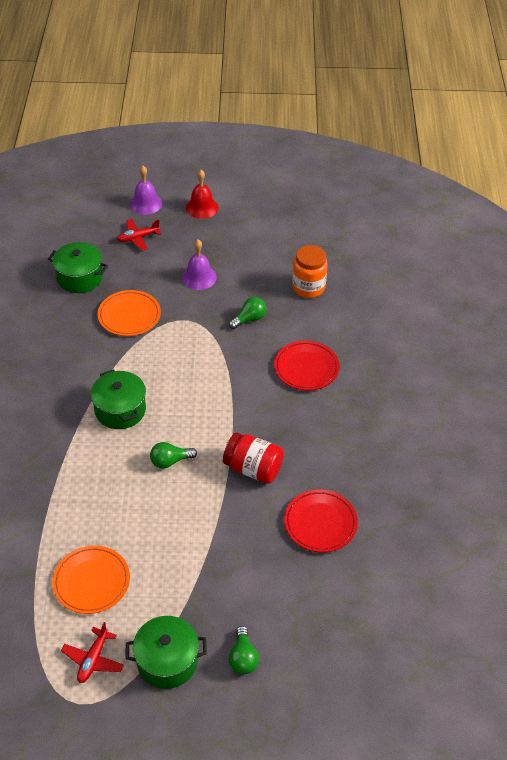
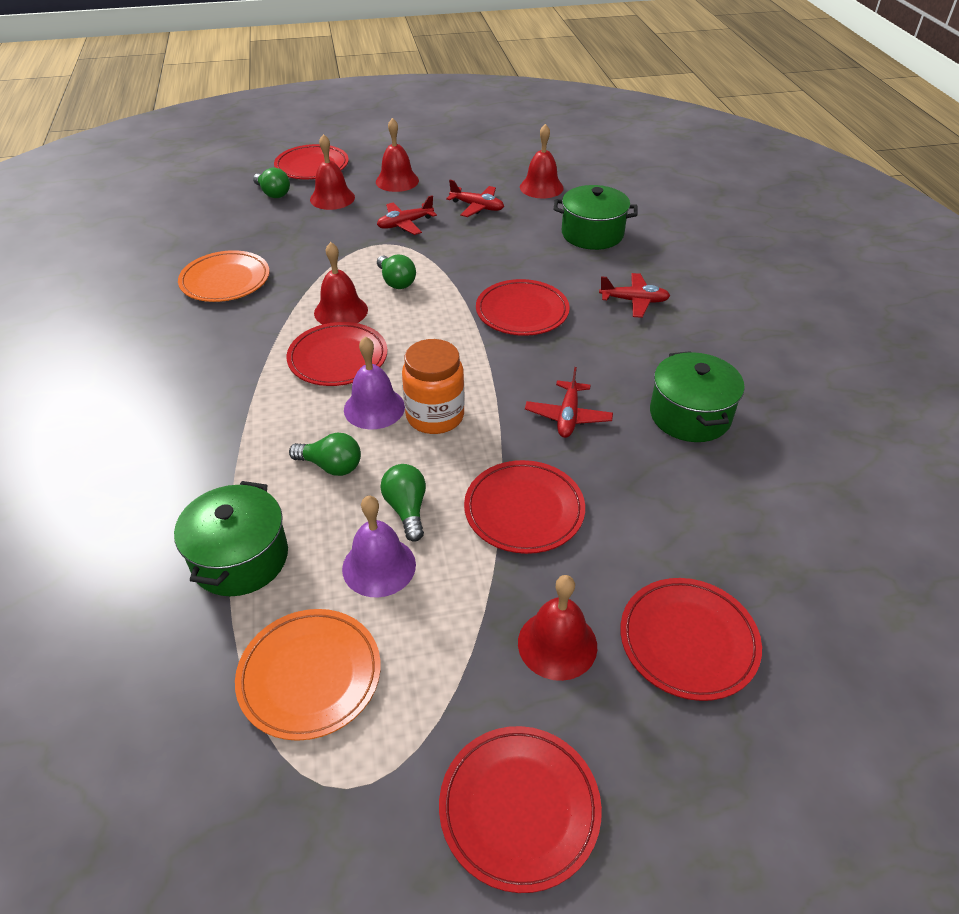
green light bulb: 3 -> 4
red bell: 1 -> 5
red jar: 1 -> 0
red plane: 2 -> 4
red plate: 2 -> 6

